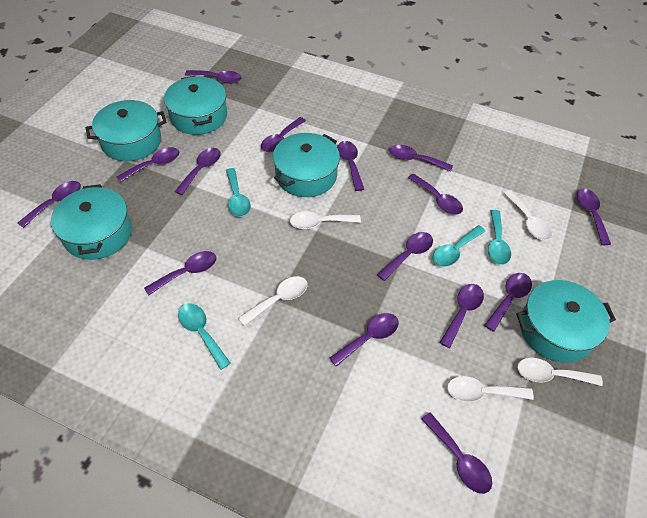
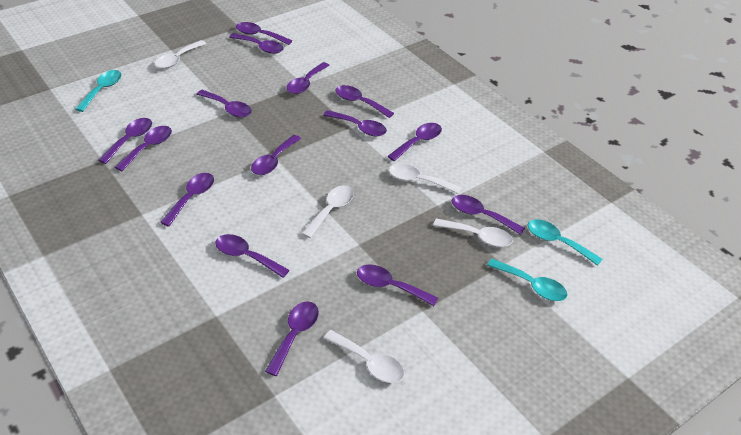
turquoise pot: 5 -> 0
turquoise spoon: 4 -> 3

